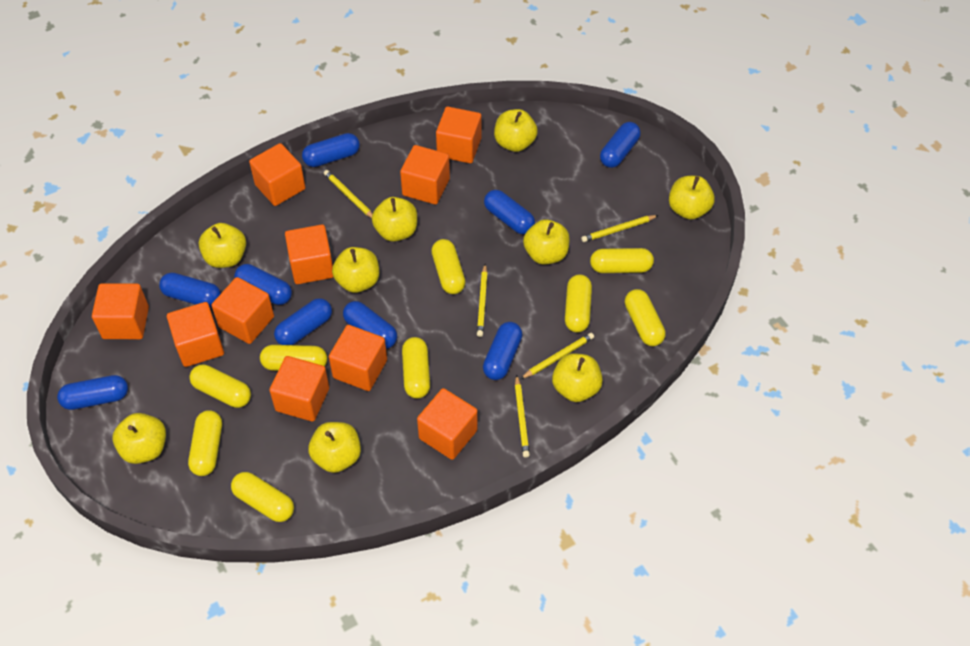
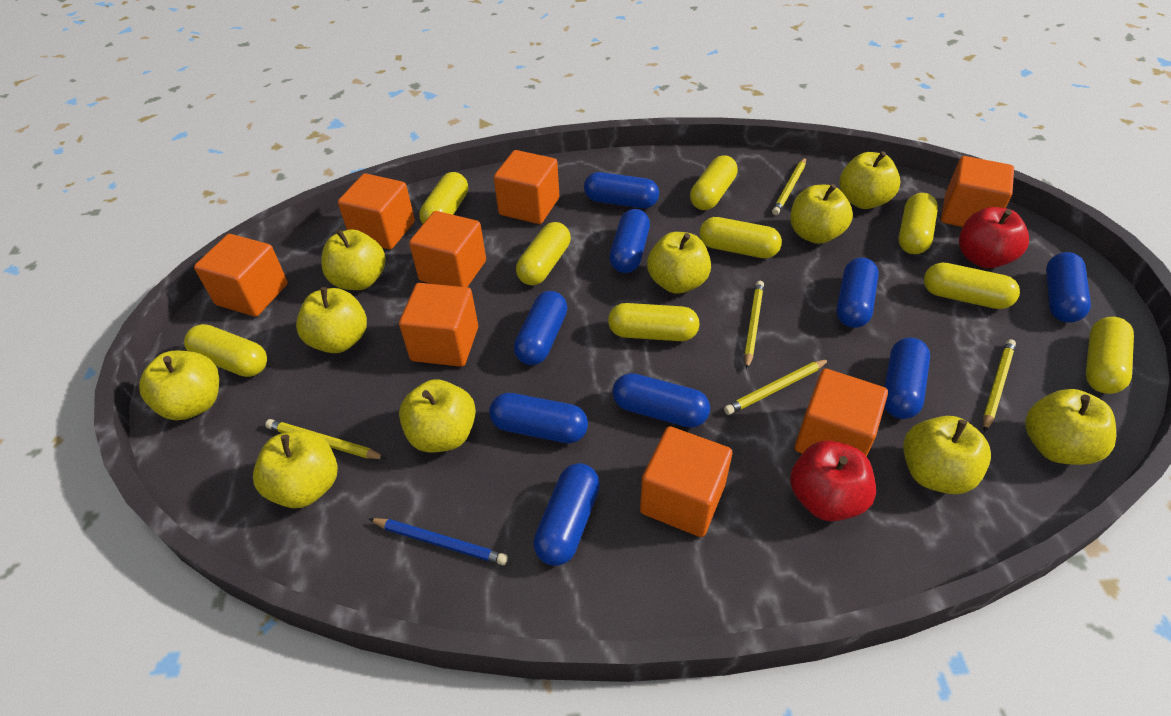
blue pencil: 0 -> 1
orange cube: 10 -> 8
red apple: 0 -> 2
yellow apple: 9 -> 10

